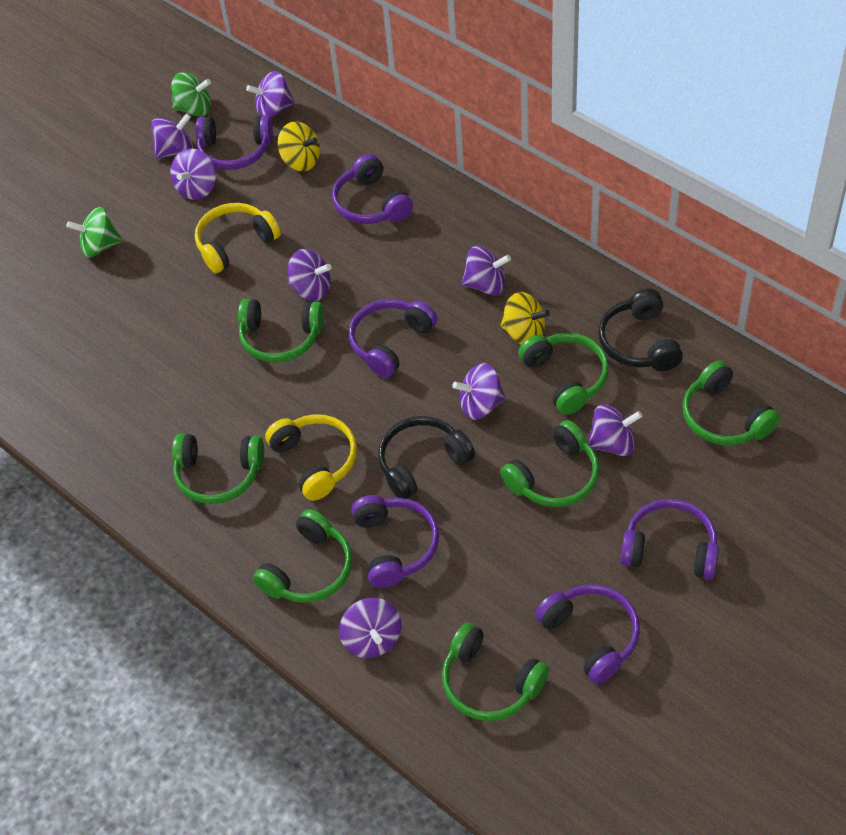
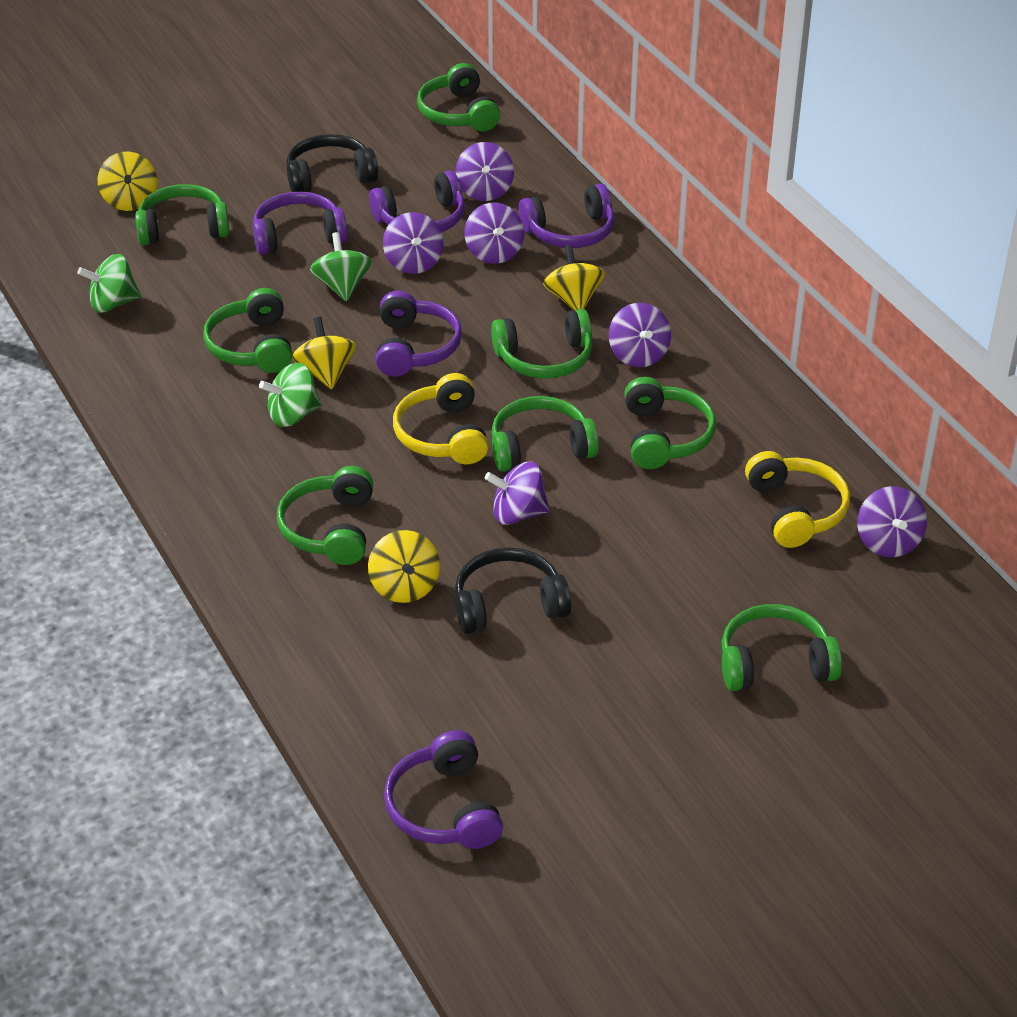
green headphones: 7 -> 8
green spinning top: 2 -> 3
purple headphones: 6 -> 5
purple spinning top: 8 -> 6
yellow spinning top: 2 -> 4

